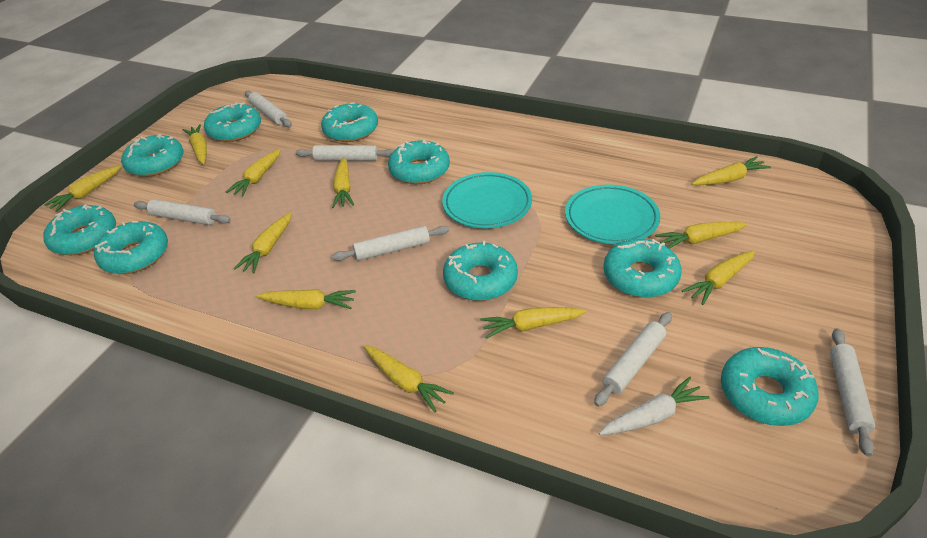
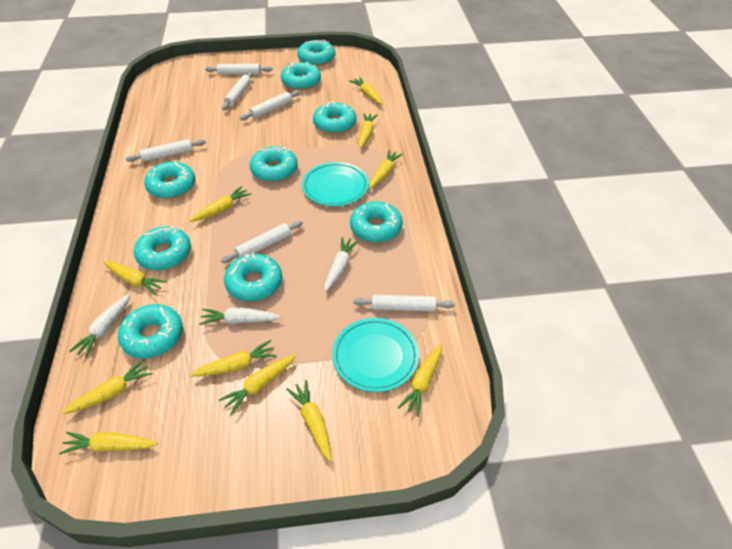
white carrot: 1 -> 3

